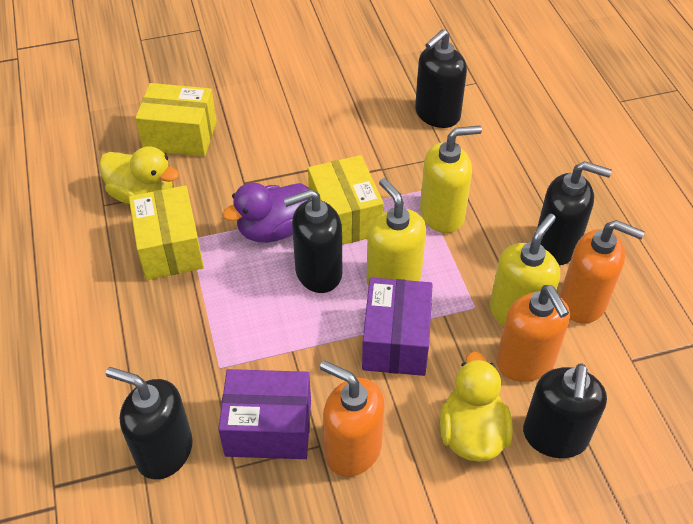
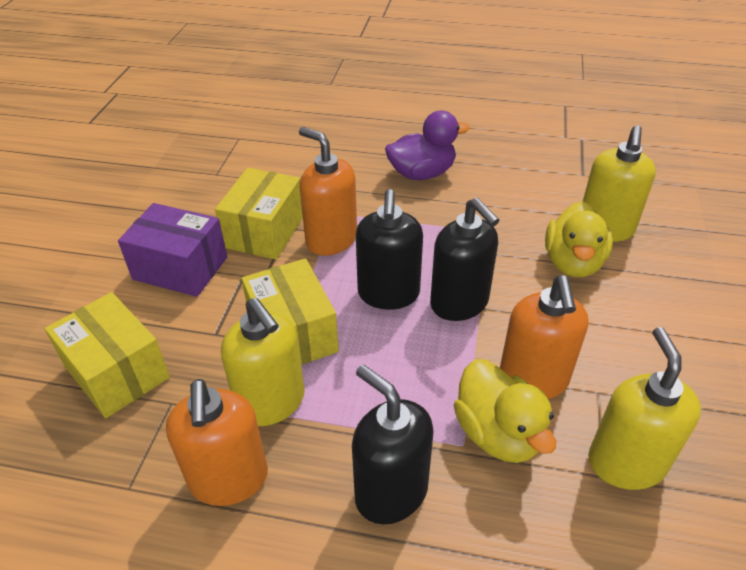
black soap dispenser: 5 -> 3
purple box: 2 -> 1

